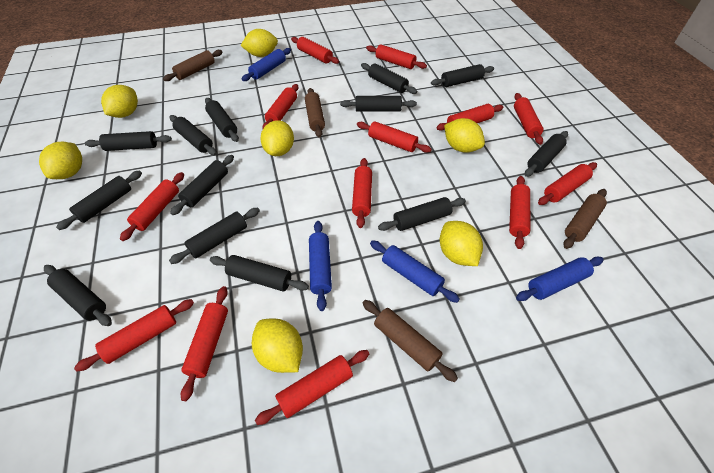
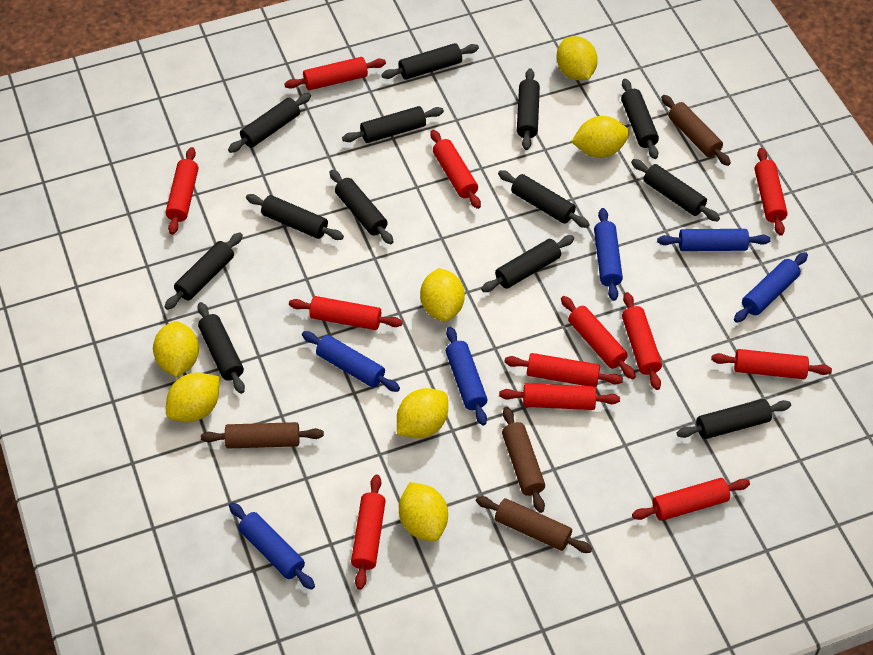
blue rolling pin: 4 -> 6
red rolling pin: 13 -> 12

